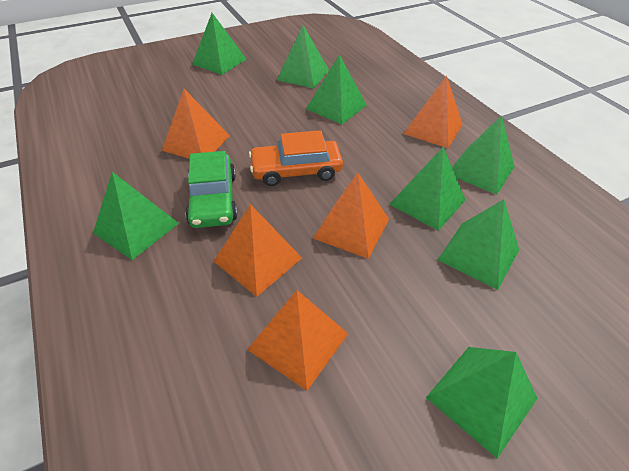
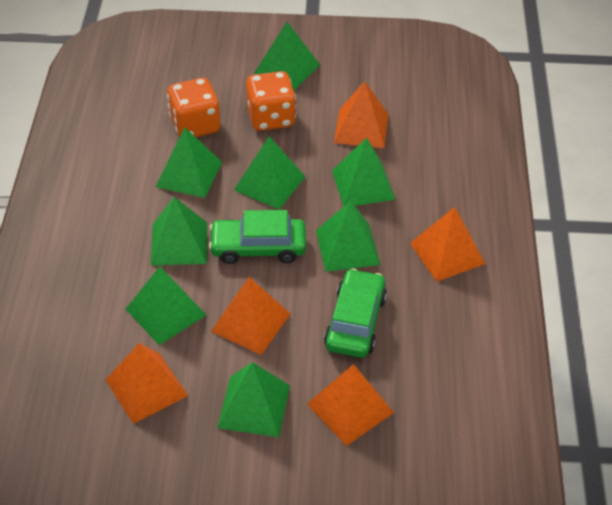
green car: 1 -> 2
orange car: 1 -> 0
orange dice: 0 -> 2

